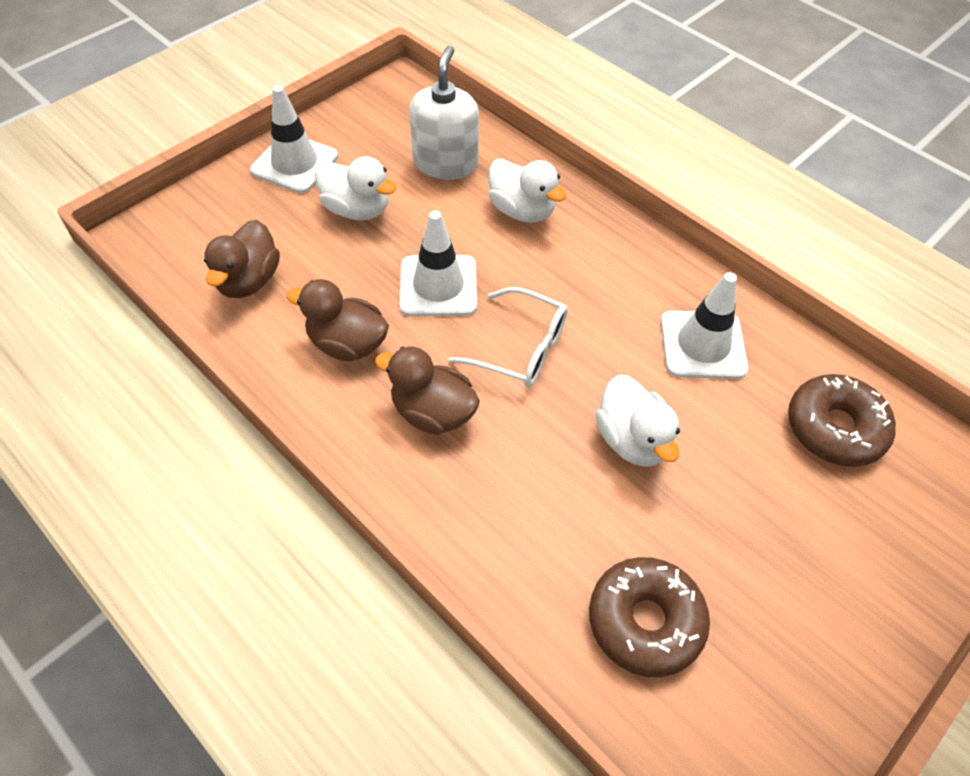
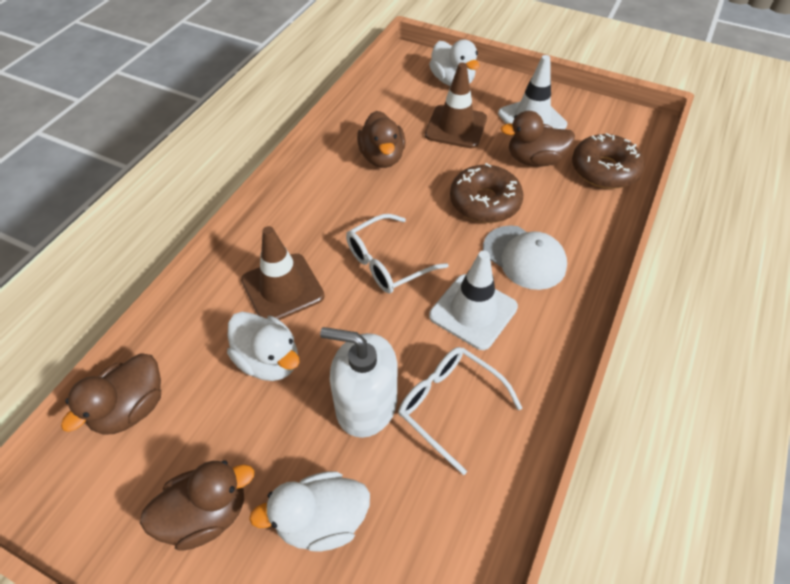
brown duck: 3 -> 4
brown traffic cone: 0 -> 2
white cap: 0 -> 1
white glasses: 1 -> 2
white traffic cone: 3 -> 2

